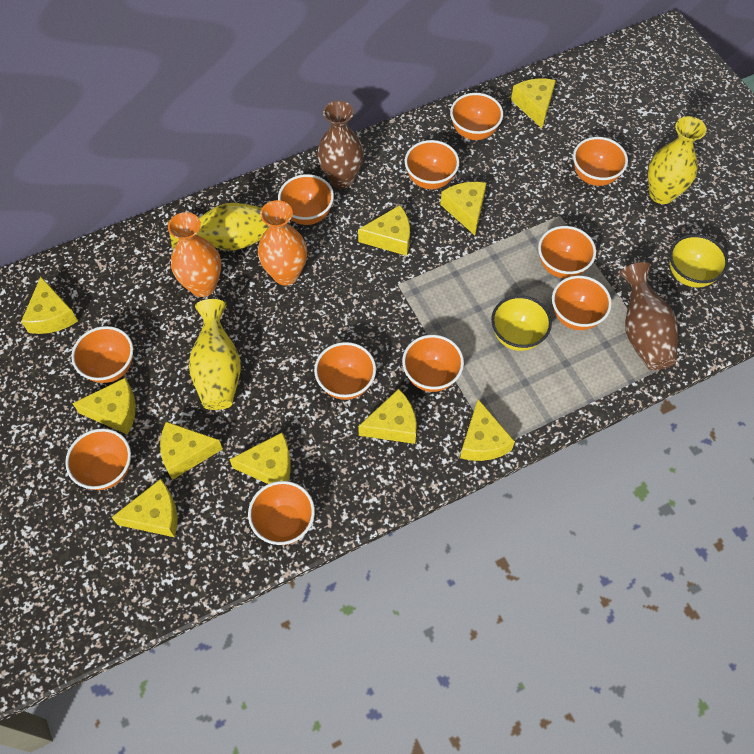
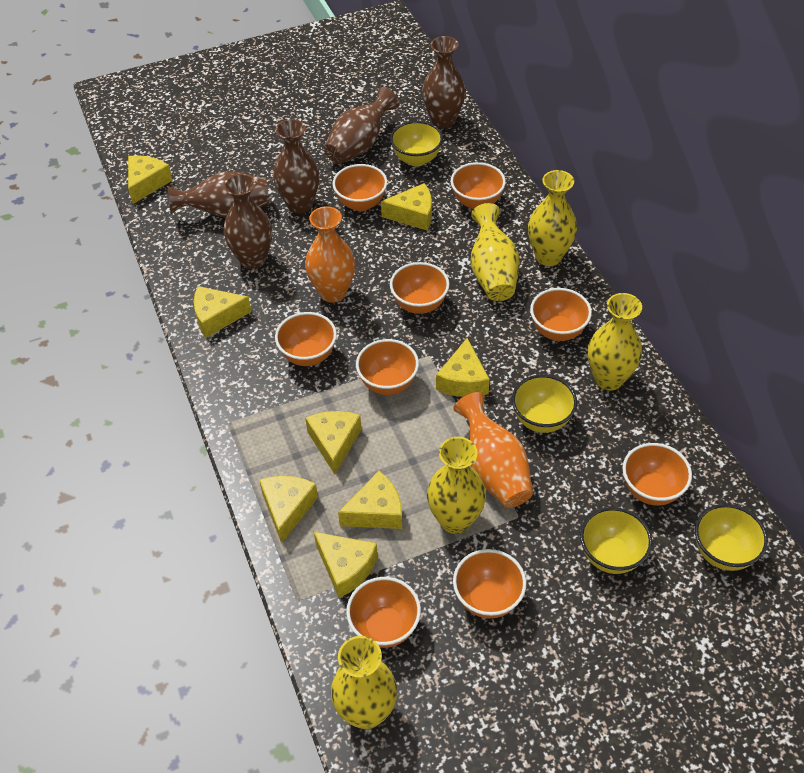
brown vase: 2 -> 5
orange bowl: 11 -> 9
yellow bowl: 2 -> 4
yellow cheese: 10 -> 8
yellow vase: 3 -> 5

